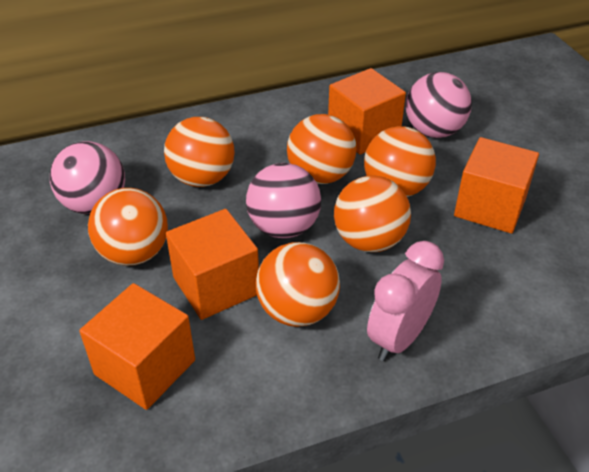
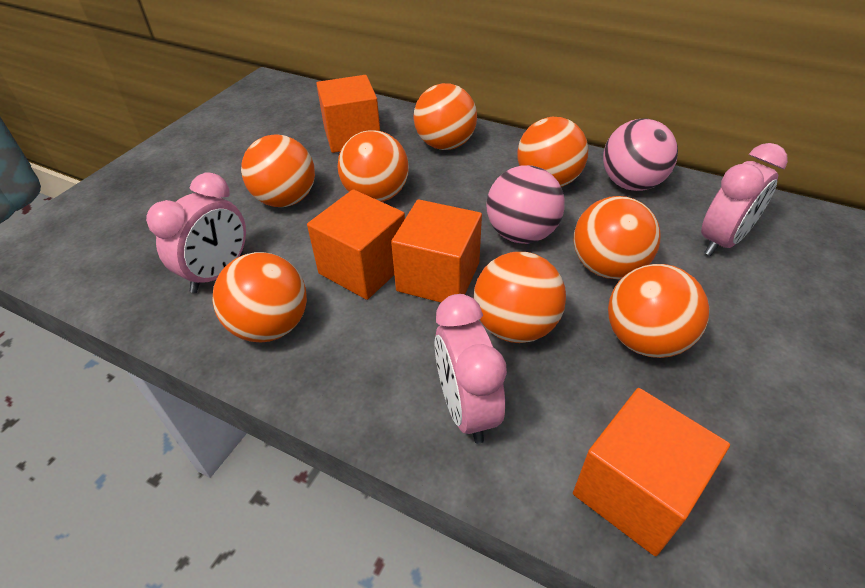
orange ball: 6 -> 8
pink ball: 3 -> 2
pink clock: 1 -> 3

